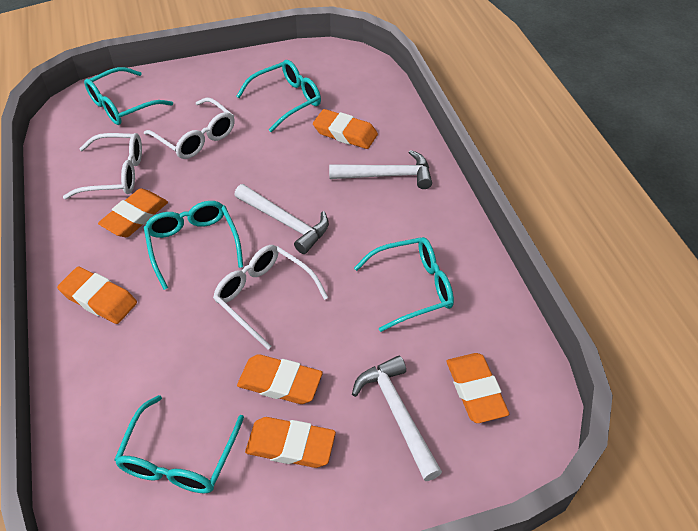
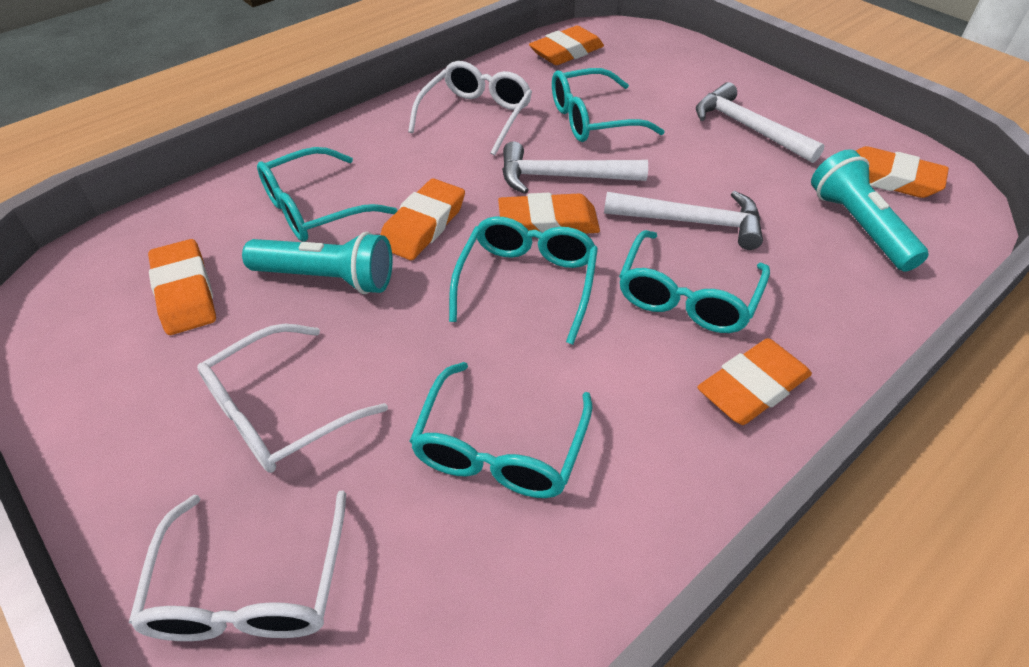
turquoise flashlight: 0 -> 2

